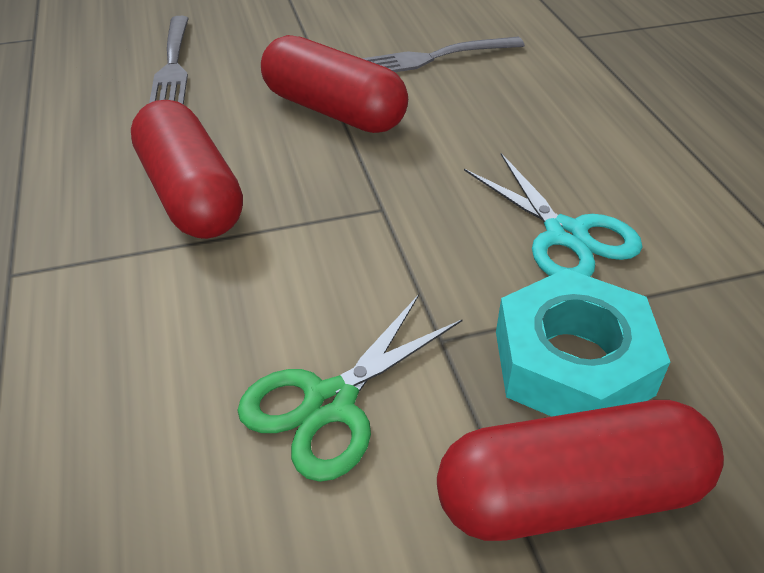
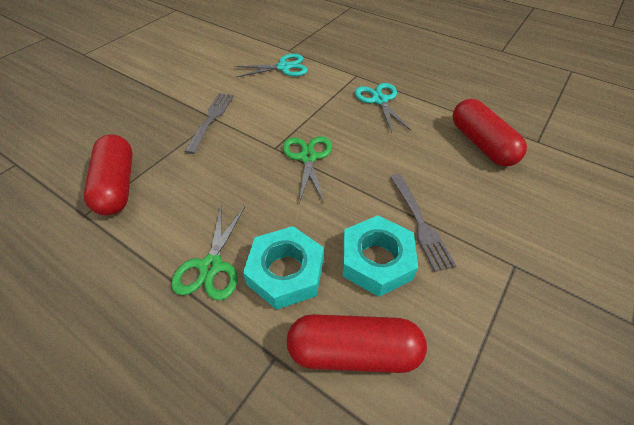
green scissors: 1 -> 2
turquoise nut: 1 -> 2
turquoise scissors: 1 -> 2

